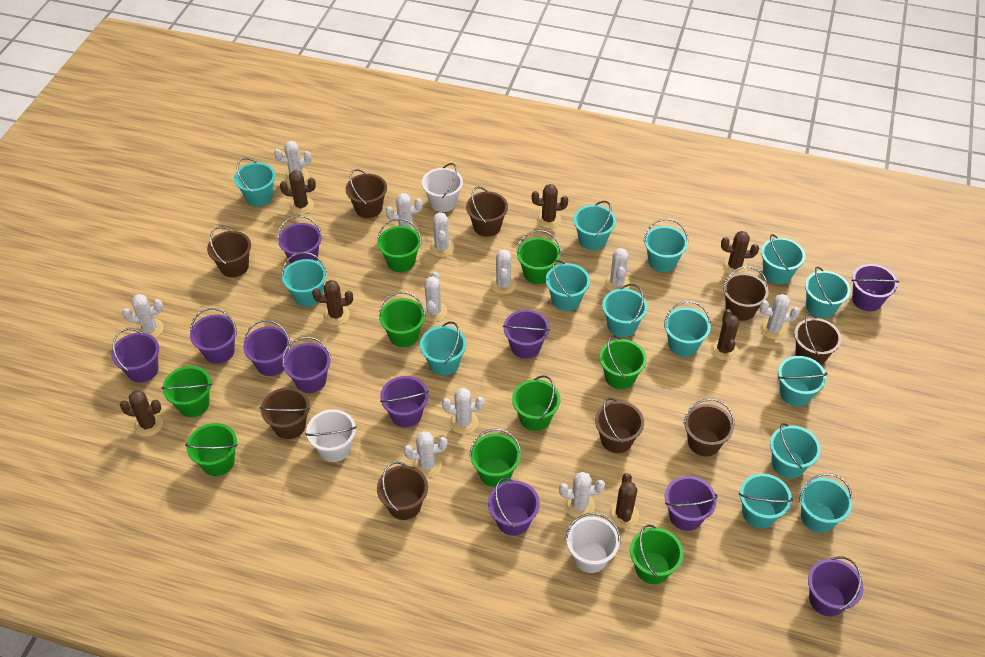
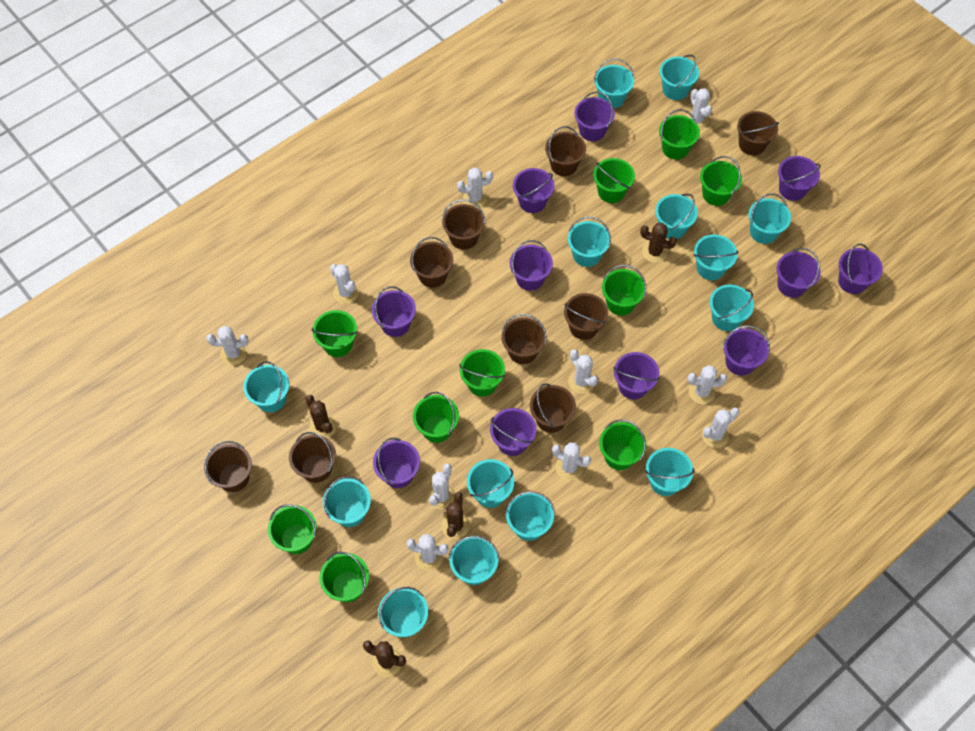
brown cactus: 7 -> 4
green bucket: 9 -> 10
white bucket: 3 -> 0
white cactus: 11 -> 10

